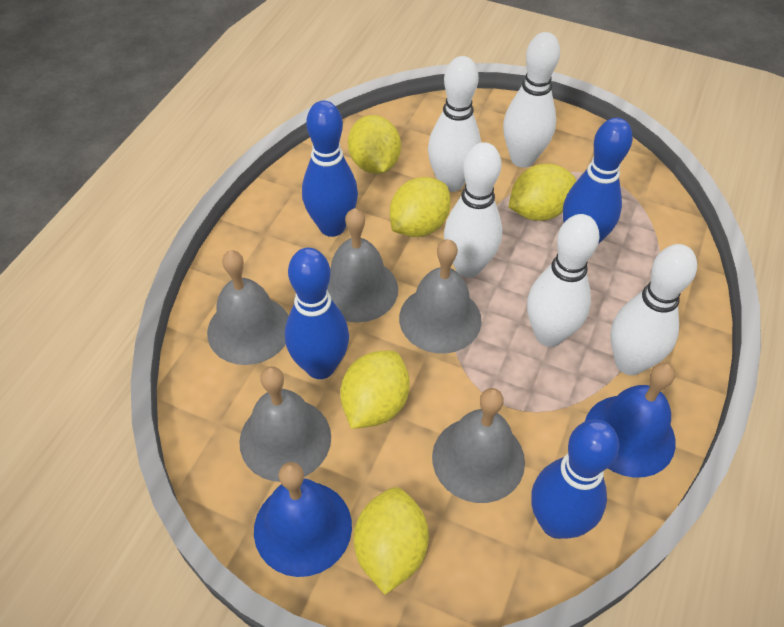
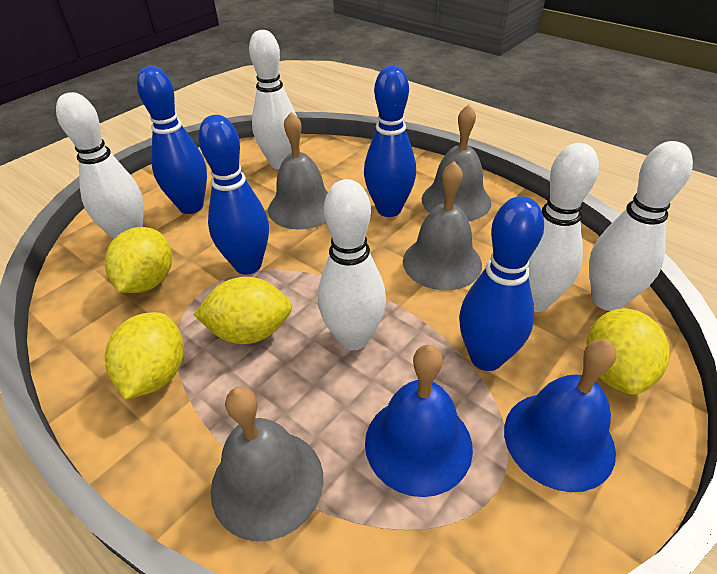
grey bell: 5 -> 4
yellow lemon: 5 -> 4

